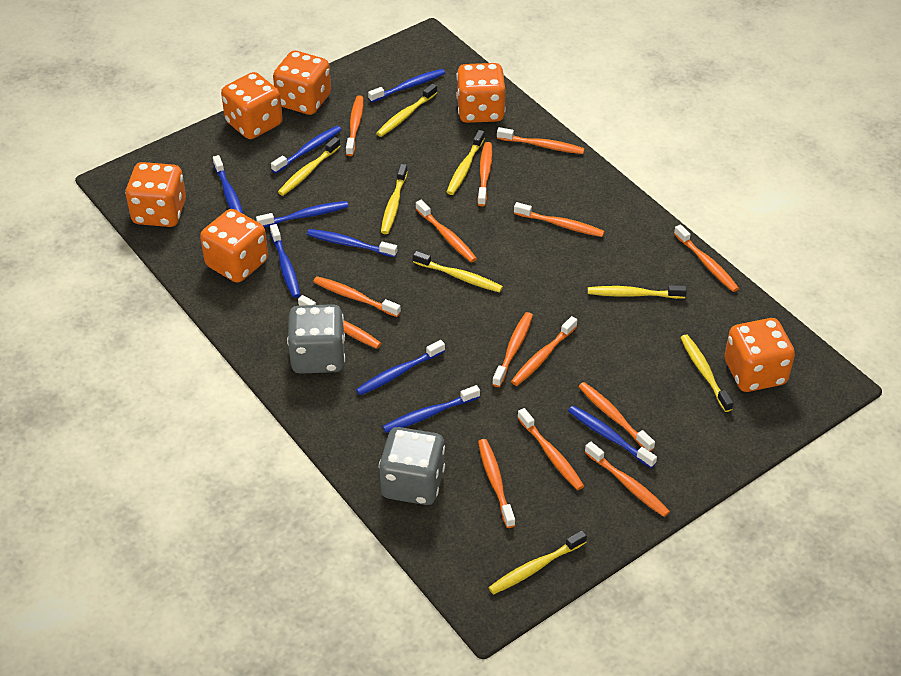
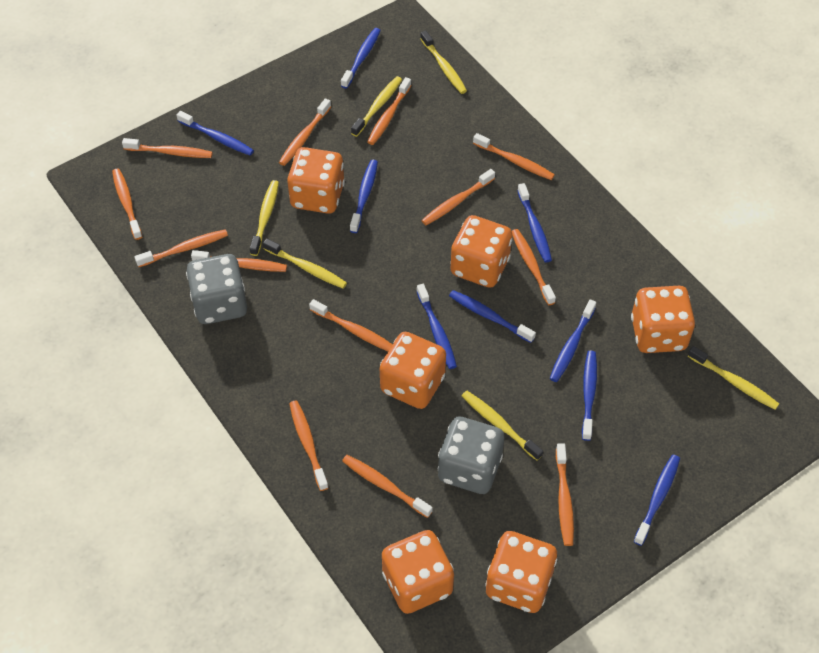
orange toothbrush: 14 -> 13
yellow toothbrush: 8 -> 6

